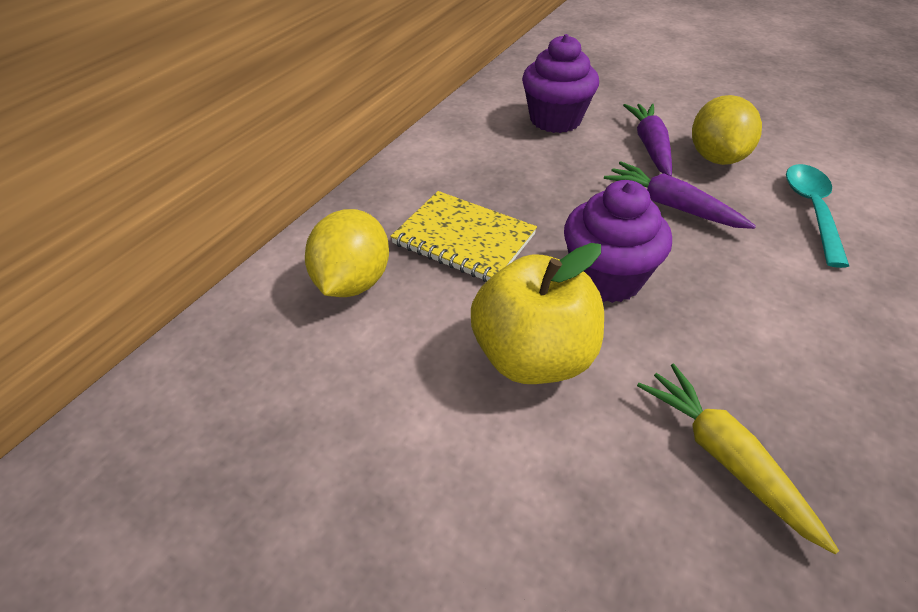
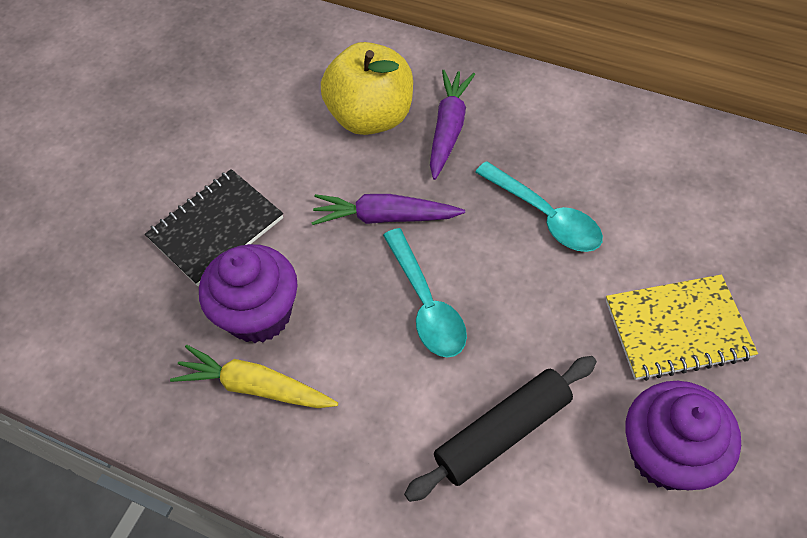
black notebook: 0 -> 1
black rolling pin: 0 -> 1
turquoise spoon: 1 -> 2
yellow lemon: 2 -> 0

